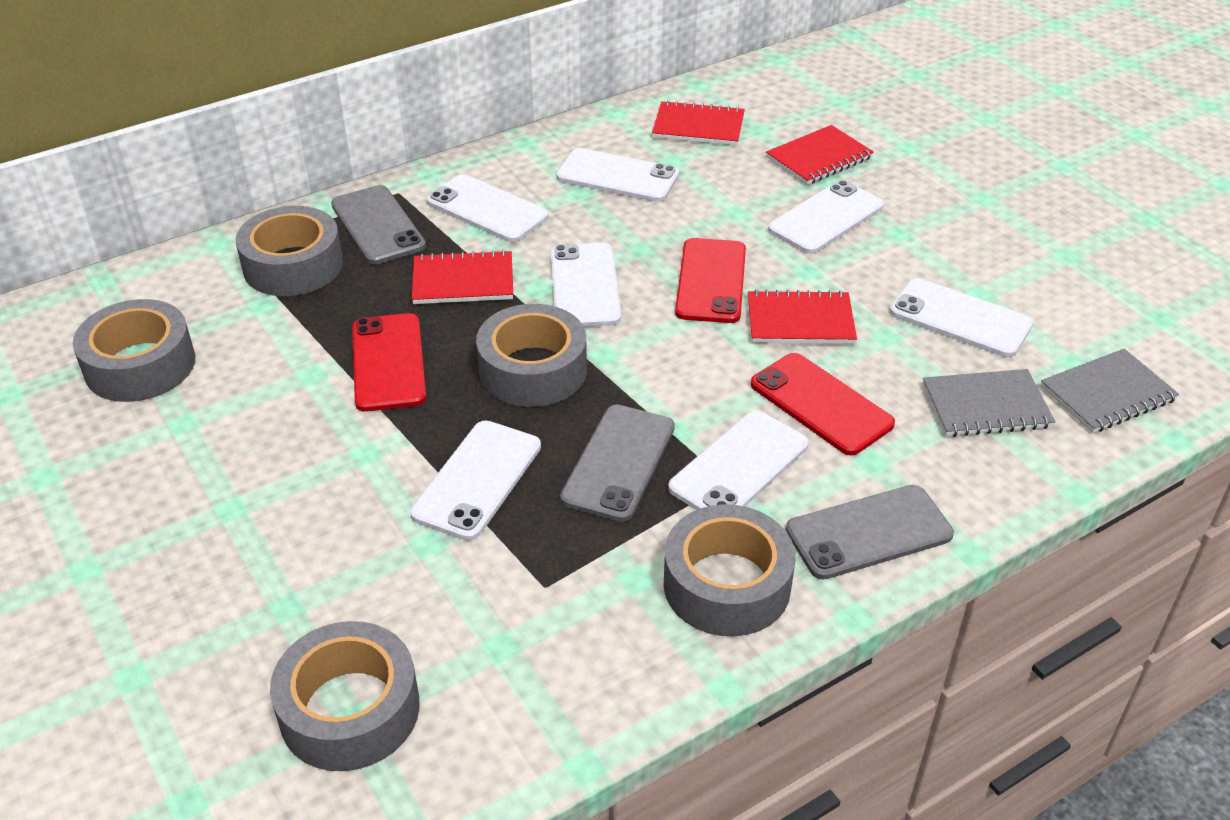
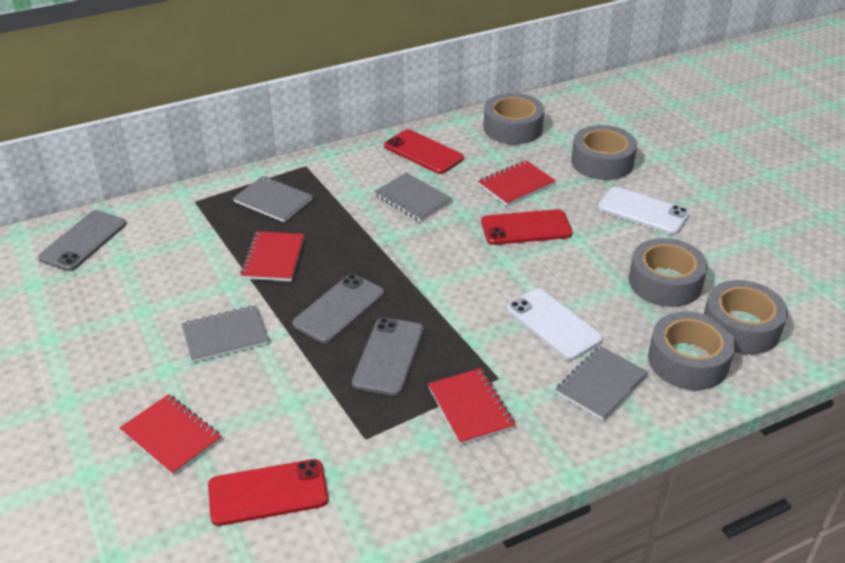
grey notebook: 2 -> 4
white phone: 7 -> 2

